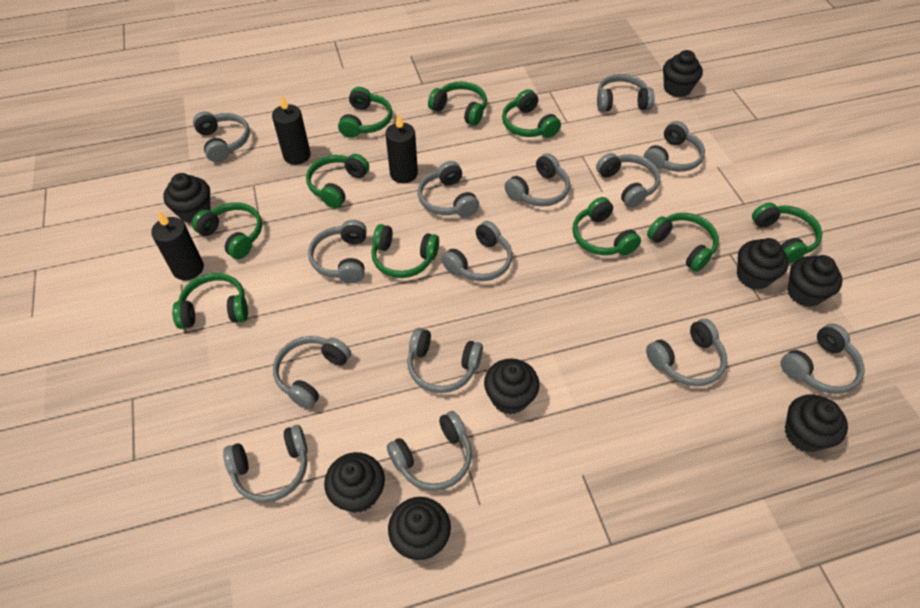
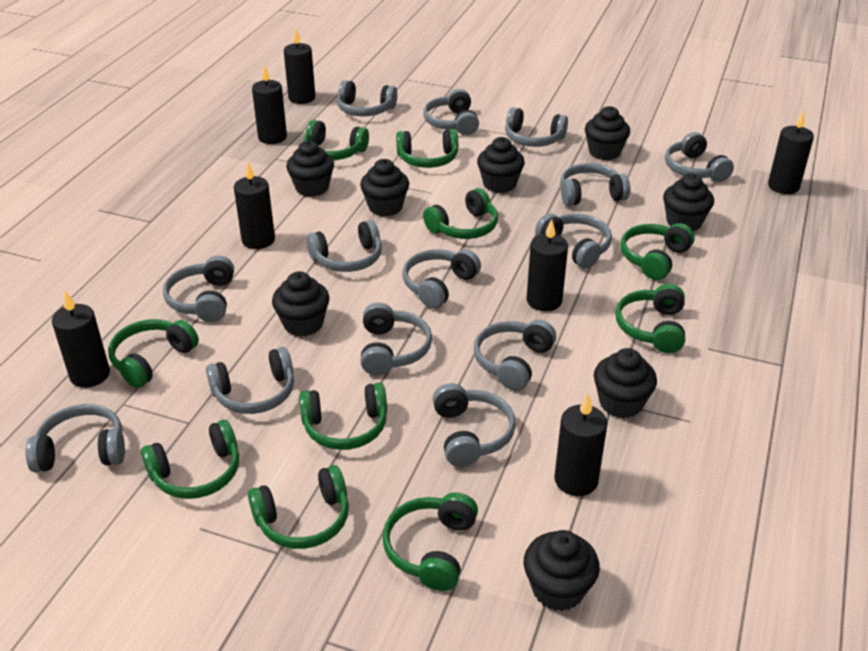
black candle: 3 -> 7

